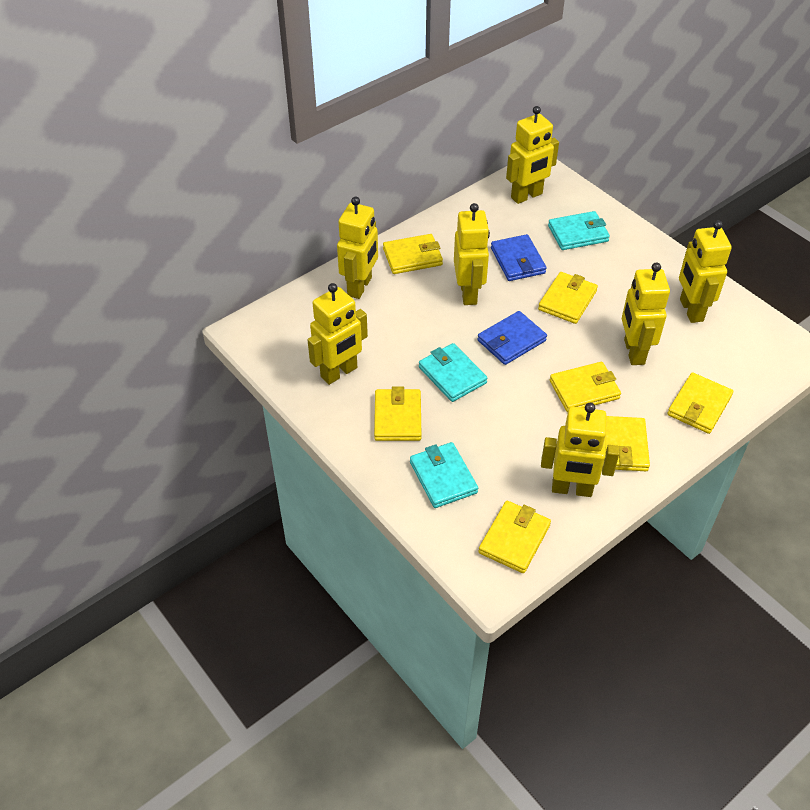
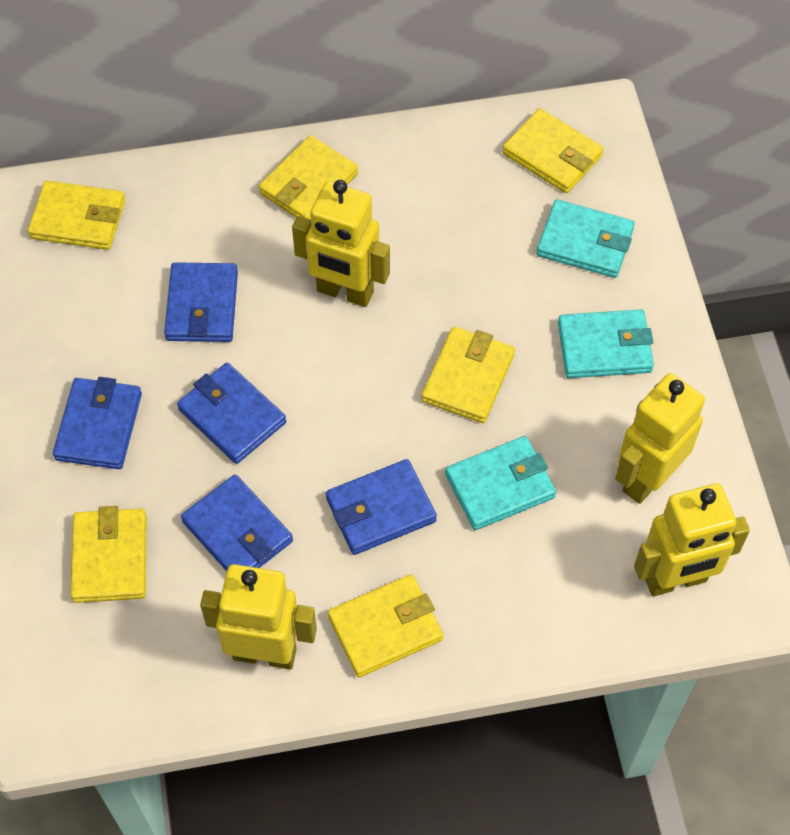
blue wallet: 2 -> 5
yellow robot: 7 -> 4
yellow wallet: 7 -> 6

